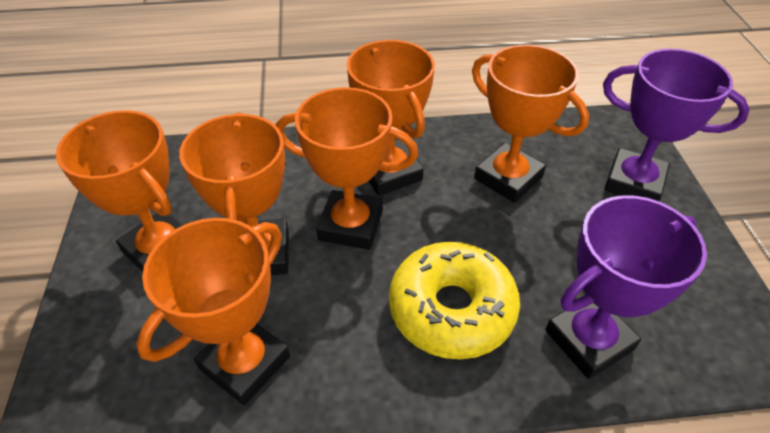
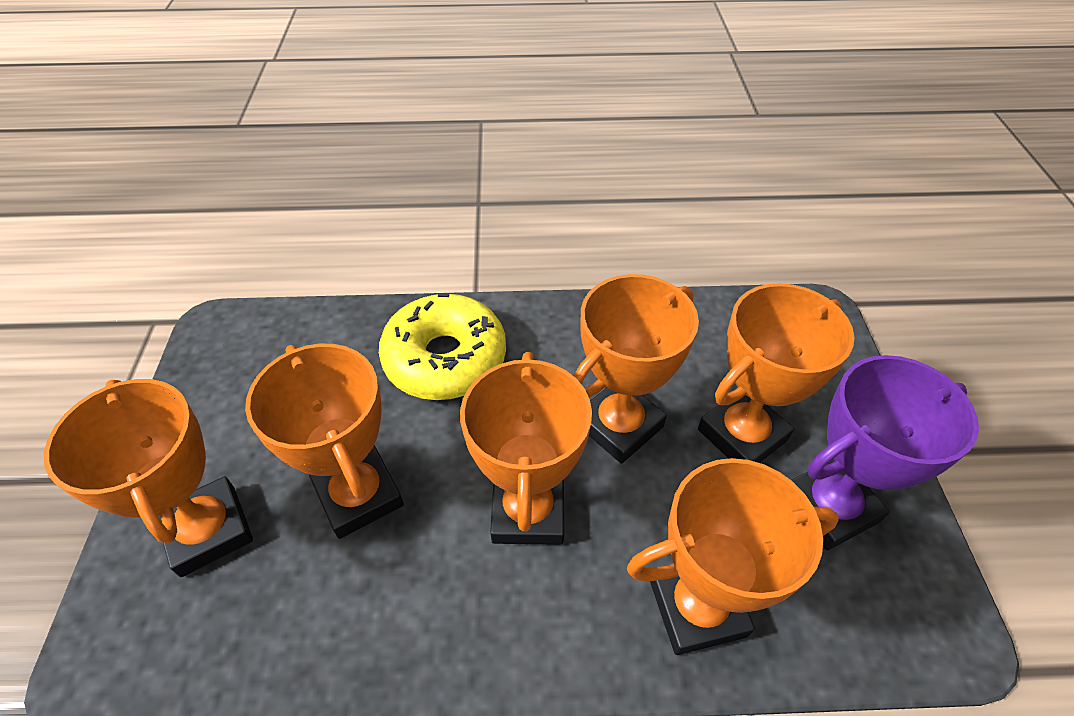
purple trophy: 2 -> 1

